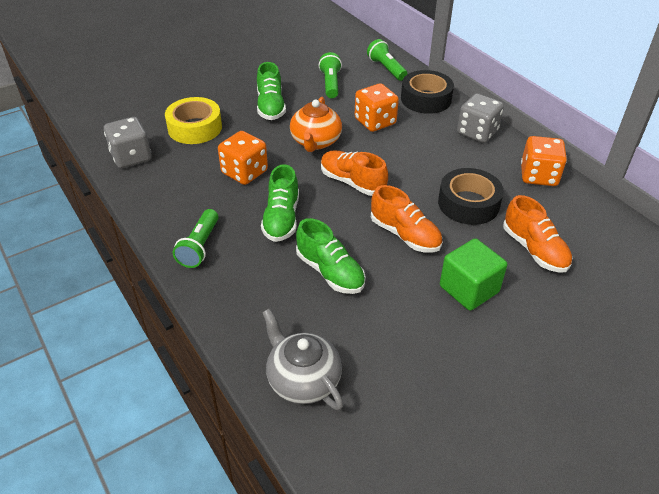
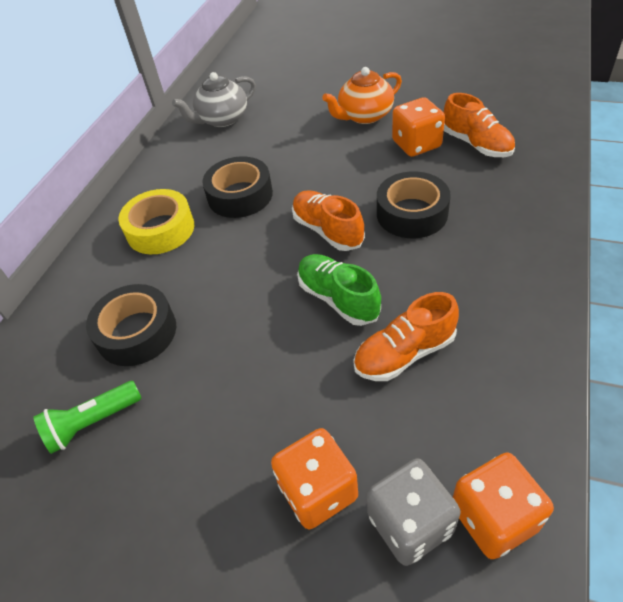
black tape: 2 -> 3
green cube: 1 -> 0
green flashlight: 3 -> 1
green shoe: 3 -> 1
grey dice: 2 -> 1

